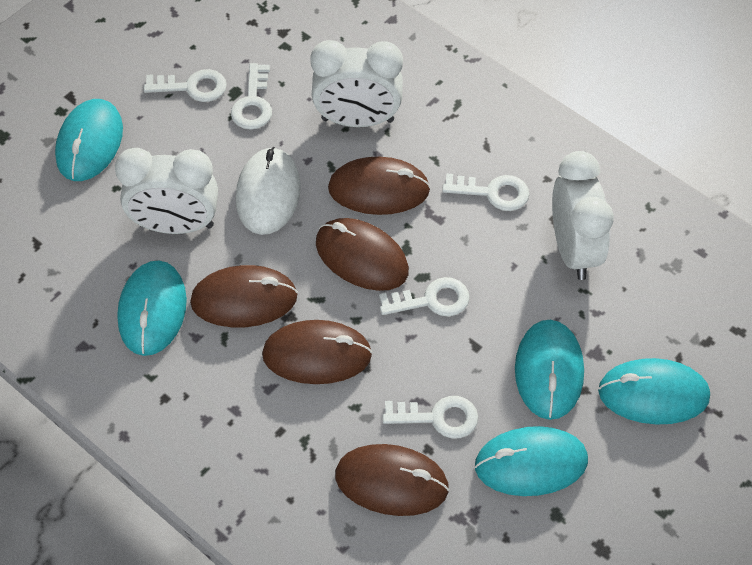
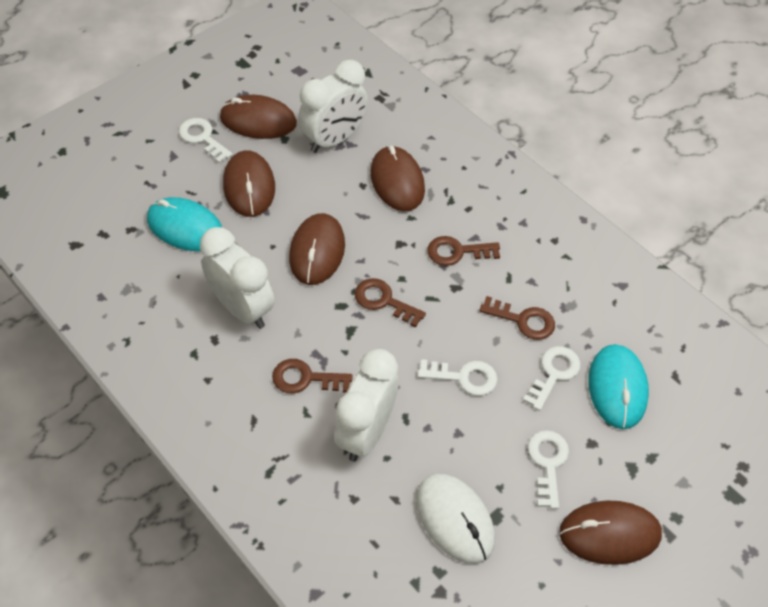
brown key: 0 -> 4
turquoise mouse: 5 -> 2
white key: 5 -> 4

